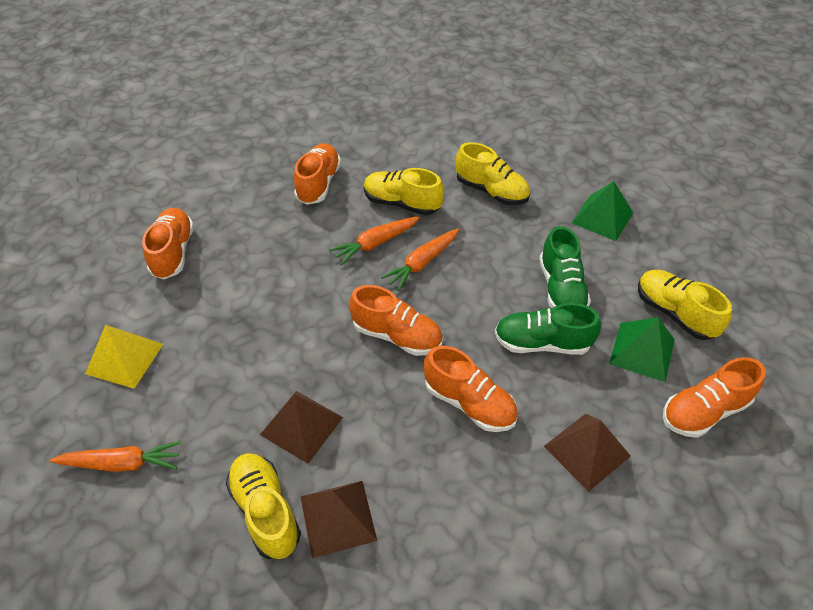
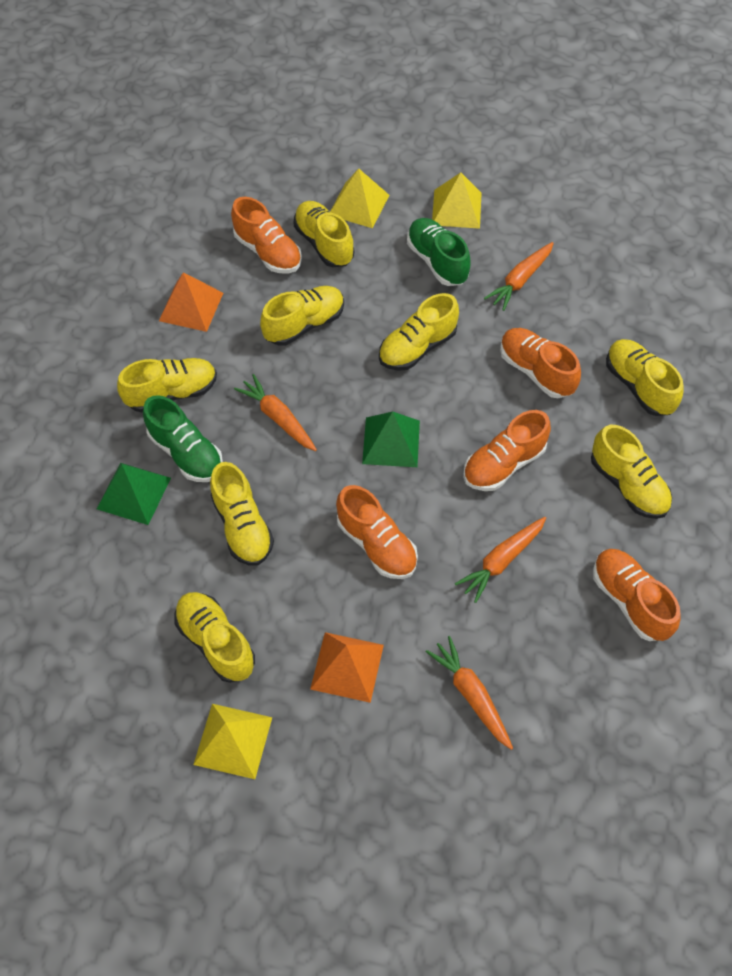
brown pyramid: 3 -> 0
orange carrot: 3 -> 4
orange pyramid: 0 -> 2
yellow pyramid: 1 -> 3
yellow shoe: 4 -> 8

